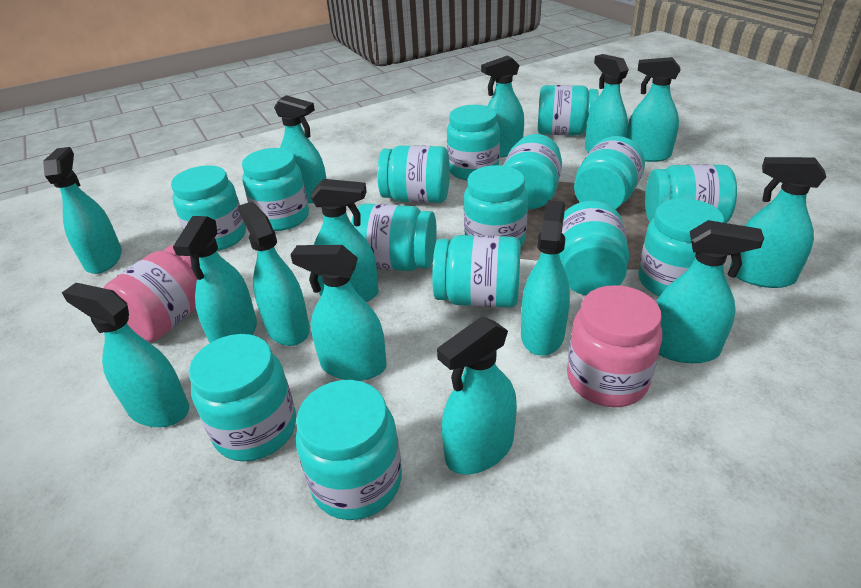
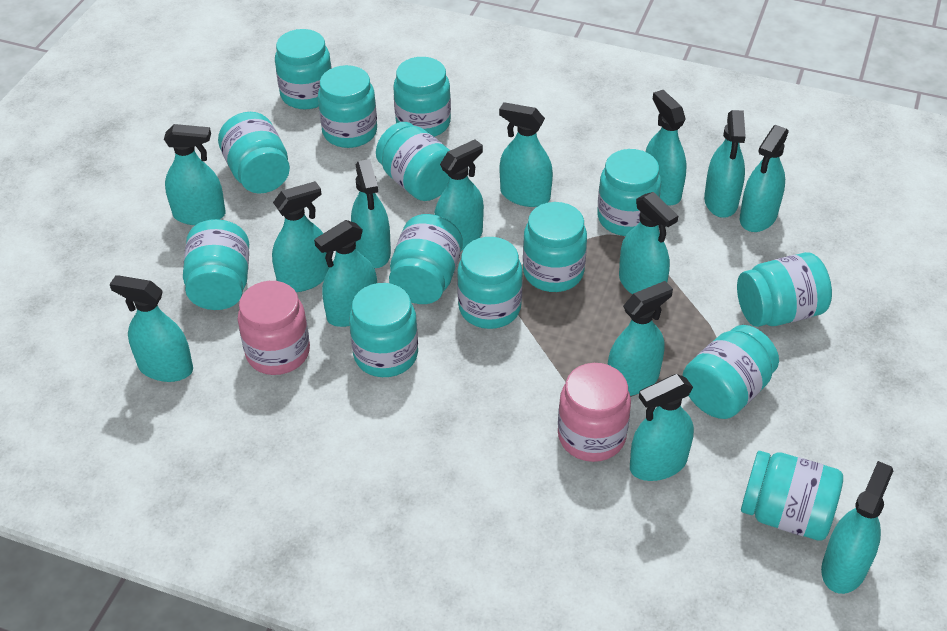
turquoise jar: 15 -> 14

